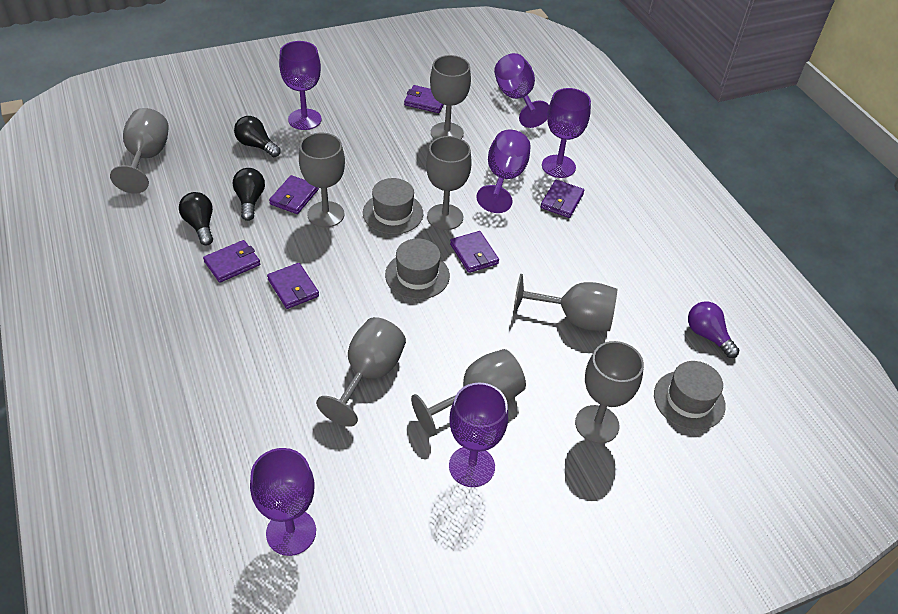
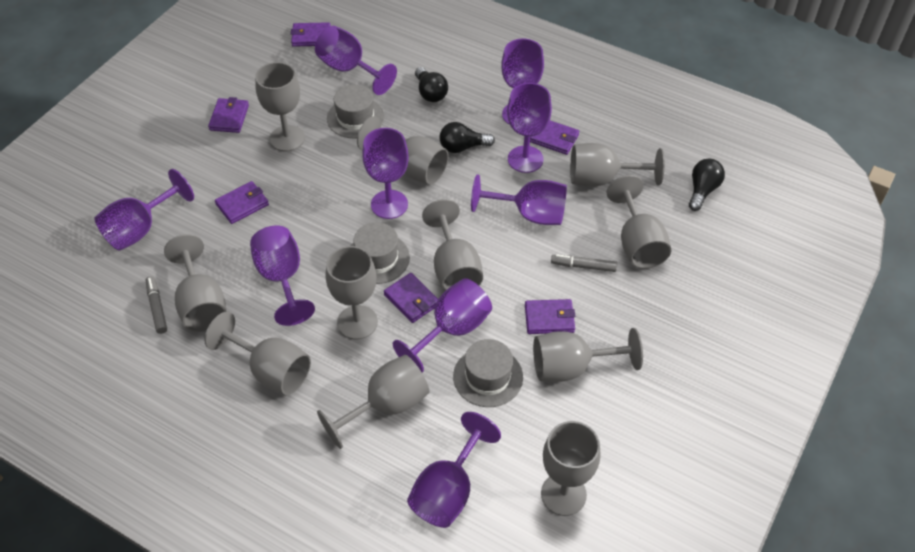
grey goblet: 8 -> 11
grey marker: 0 -> 2
purple goblet: 6 -> 9
purple light bulb: 1 -> 0

